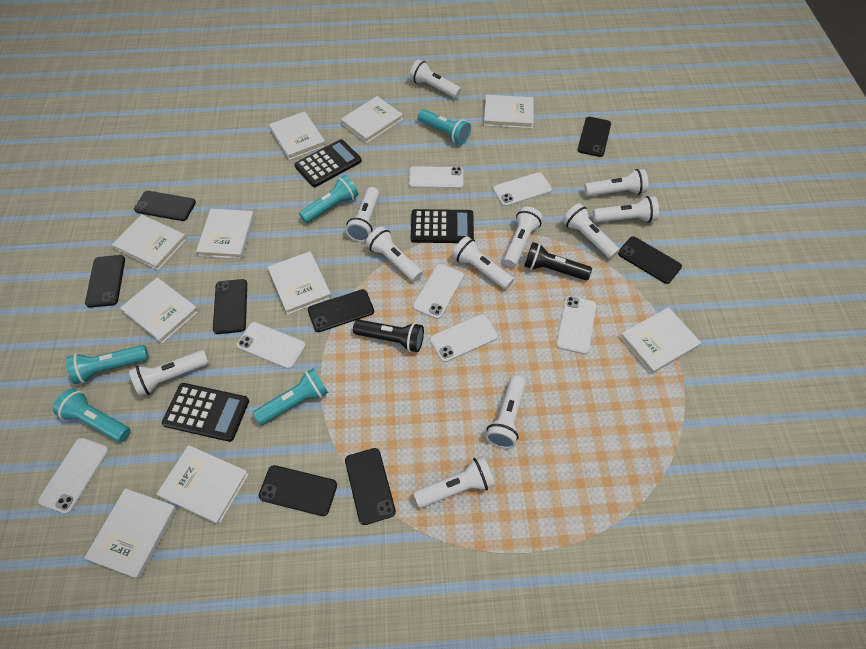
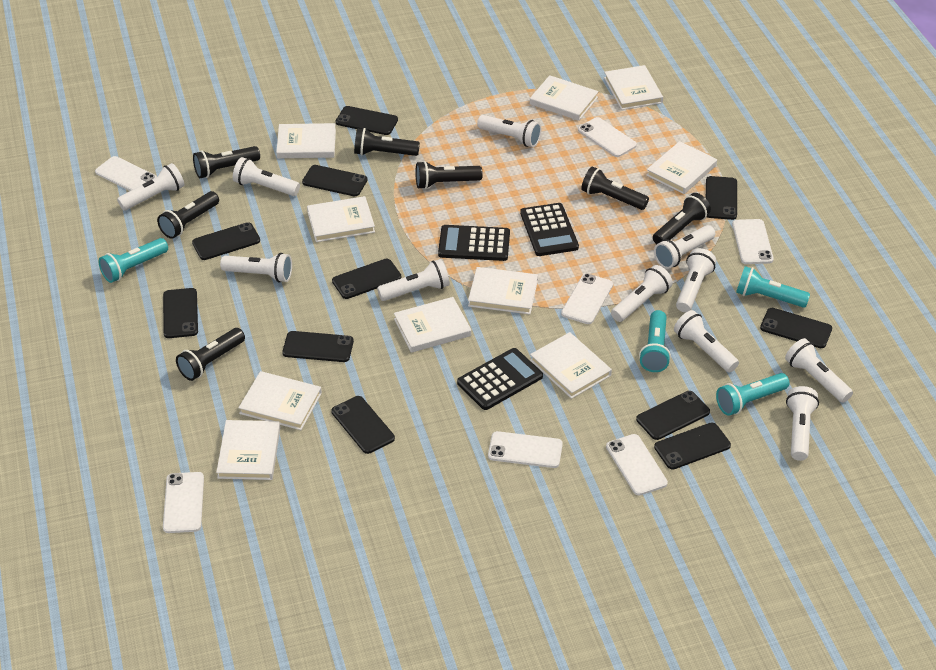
black flashlight: 2 -> 7
black phone: 8 -> 11
turquoise flashlight: 5 -> 4

